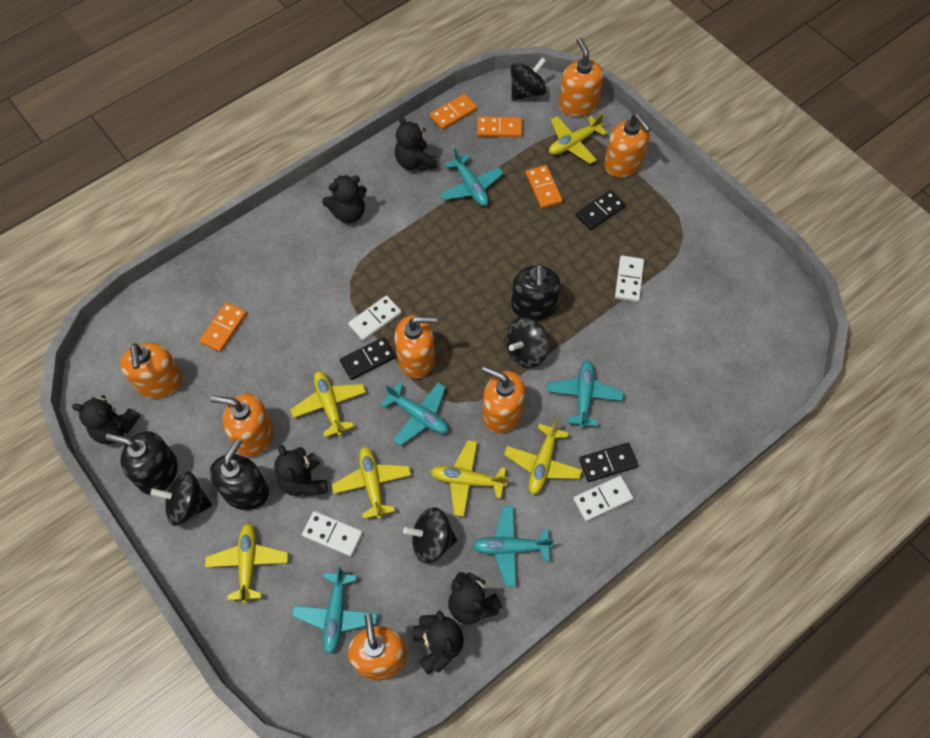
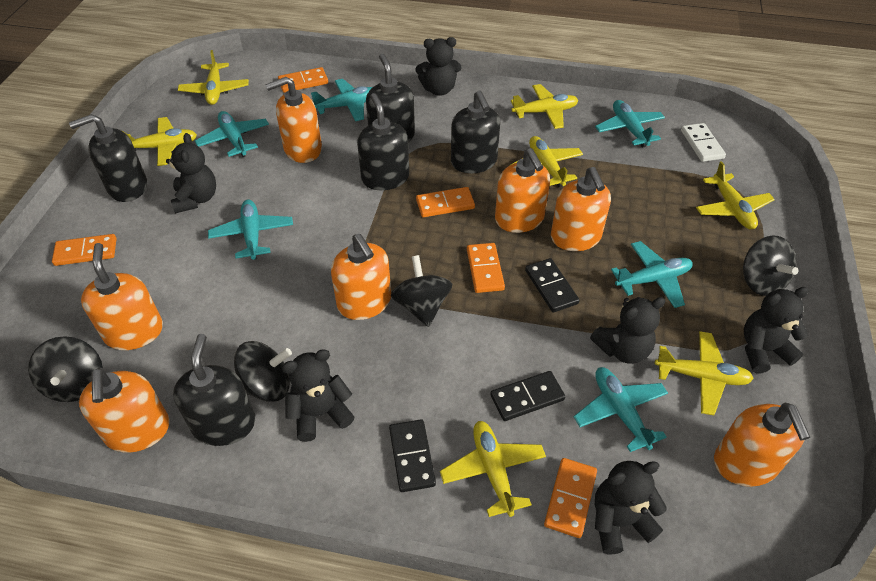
black soap dispenser: 3 -> 5
orange domino: 4 -> 5
turquoise plane: 5 -> 6
white domino: 4 -> 1
yellow plane: 6 -> 7

